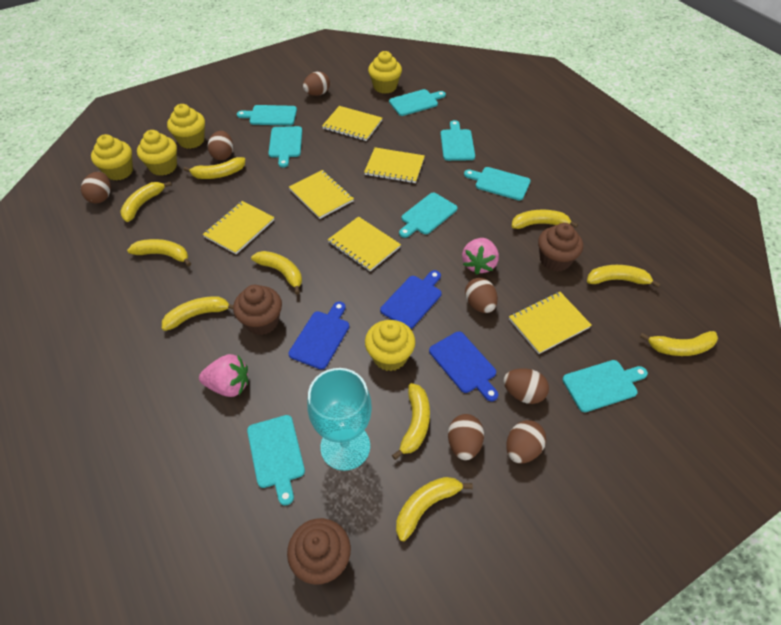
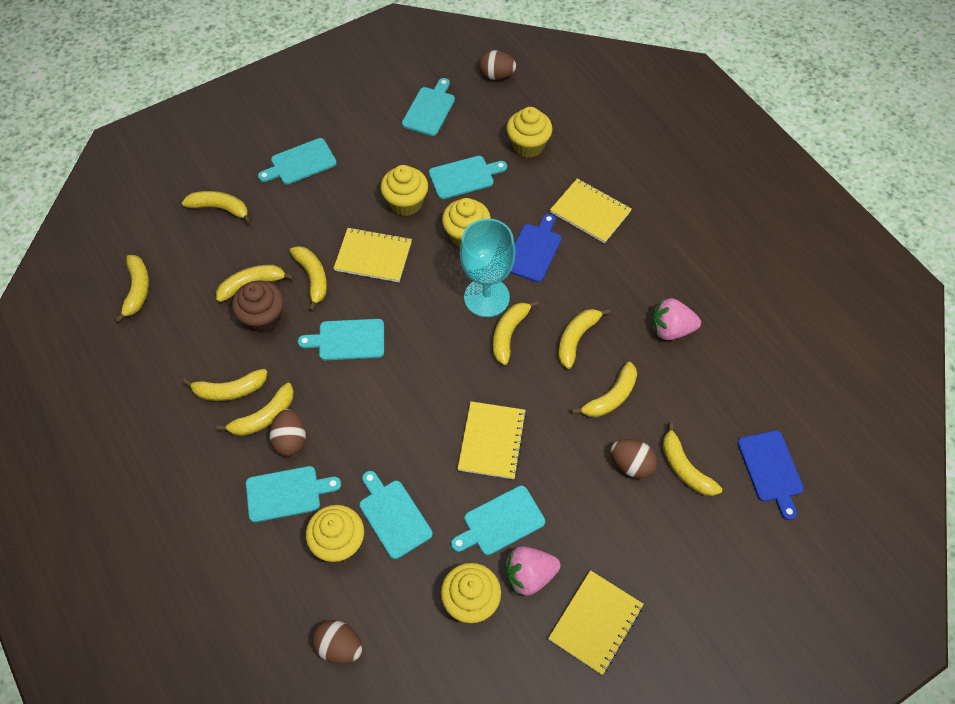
blue cutting board: 3 -> 2
brown cupcake: 3 -> 1
brown egg: 7 -> 4
turquoise cutting board: 8 -> 7
yellow notebook: 6 -> 4

